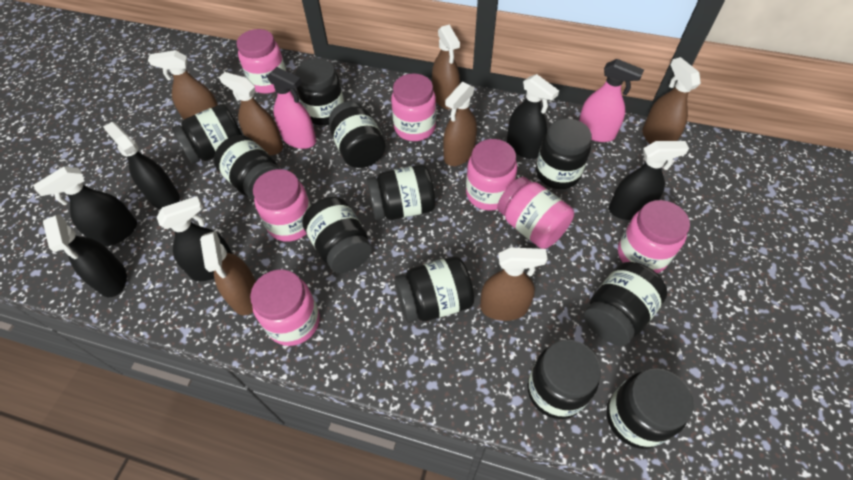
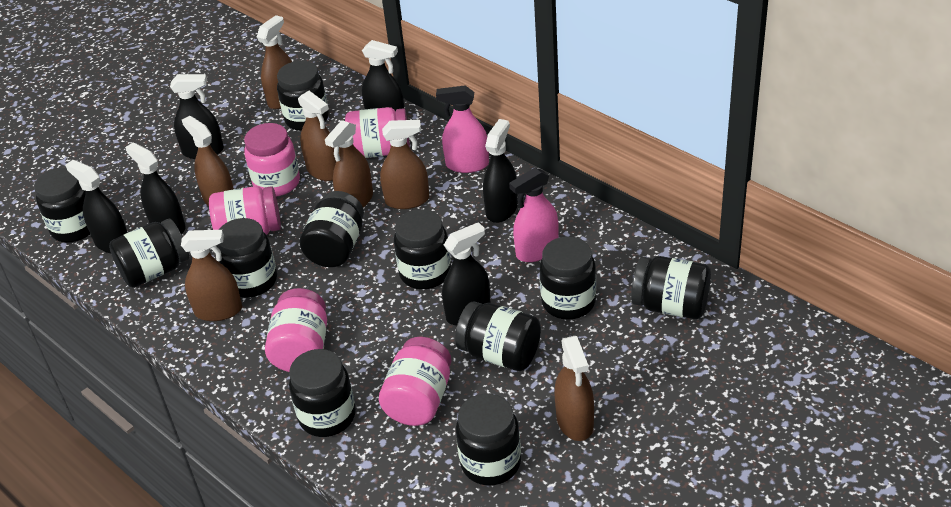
pink jar: 7 -> 5

